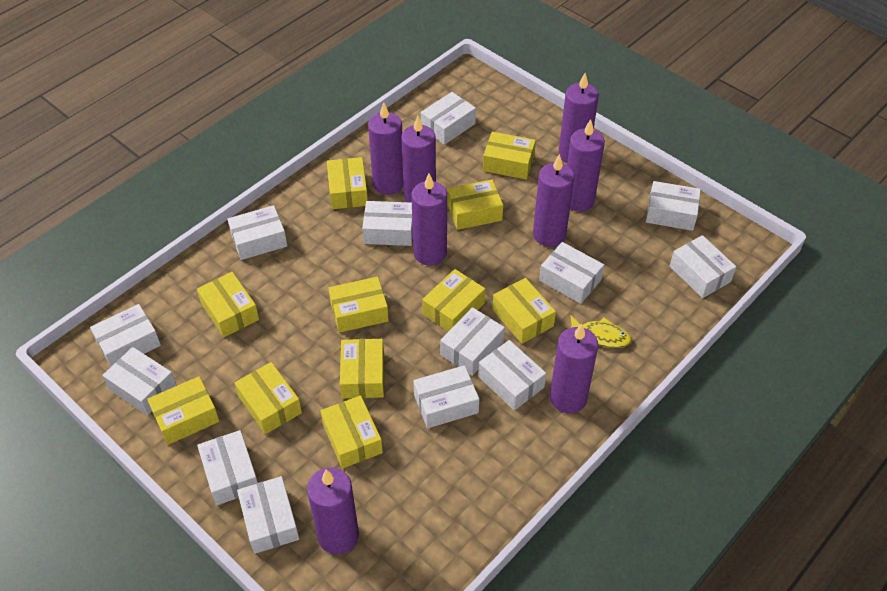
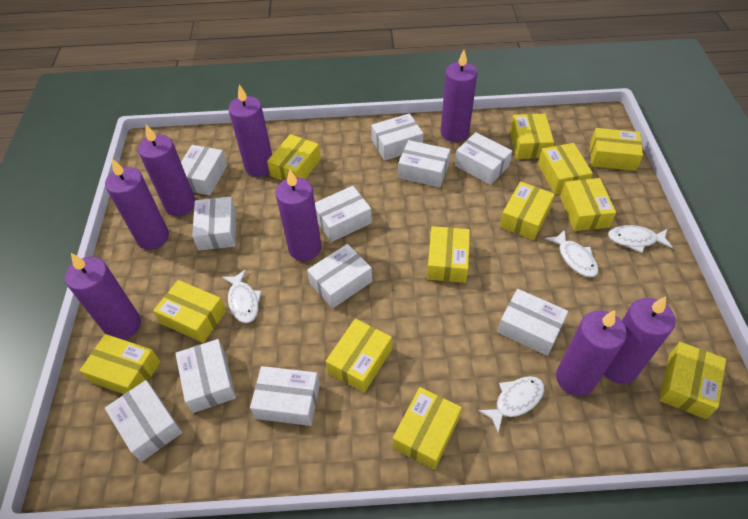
white box: 13 -> 11
white fish: 0 -> 4
yellow box: 11 -> 12
yellow fish: 1 -> 0

